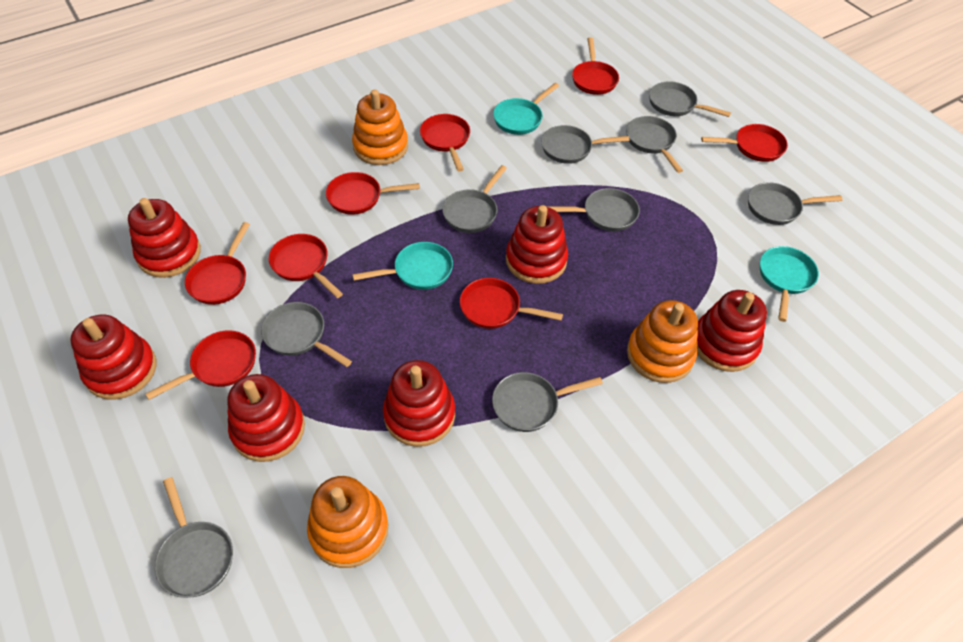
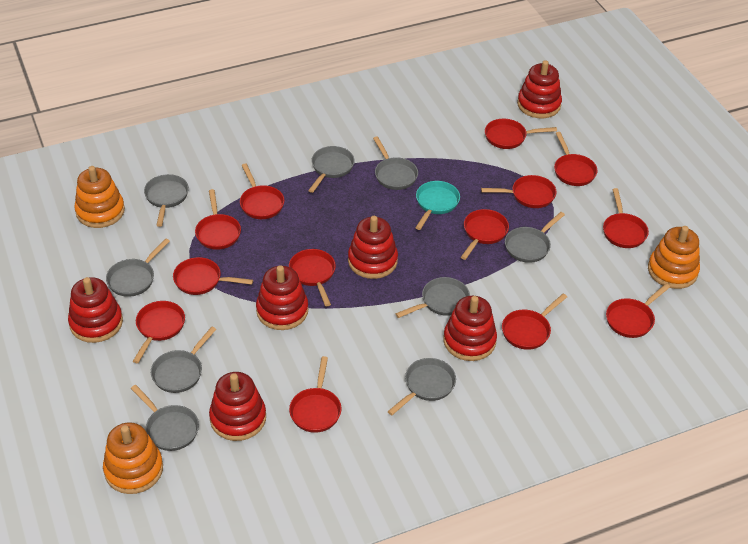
red pan: 8 -> 13
turquoise pan: 3 -> 1

